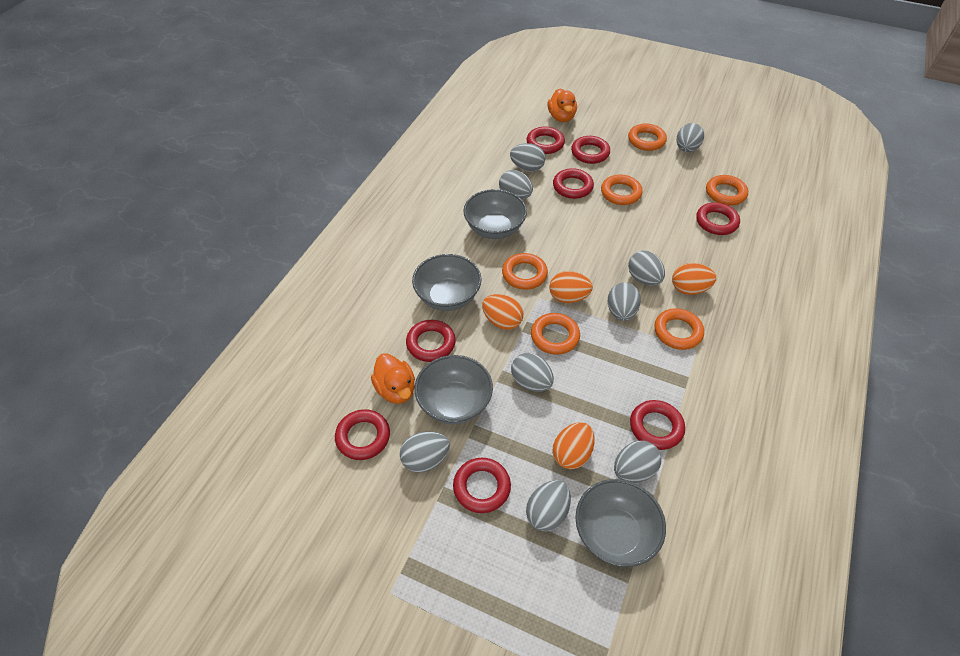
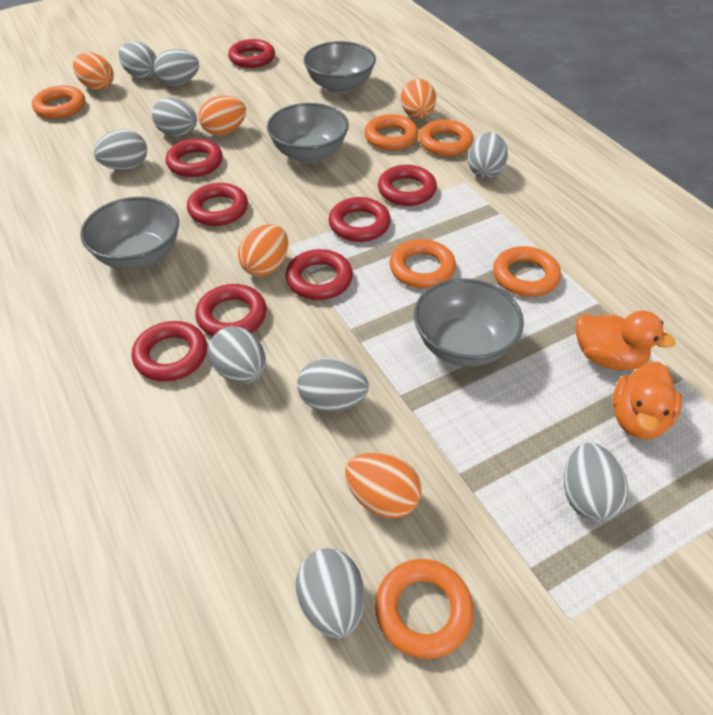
orange egg: 4 -> 5

